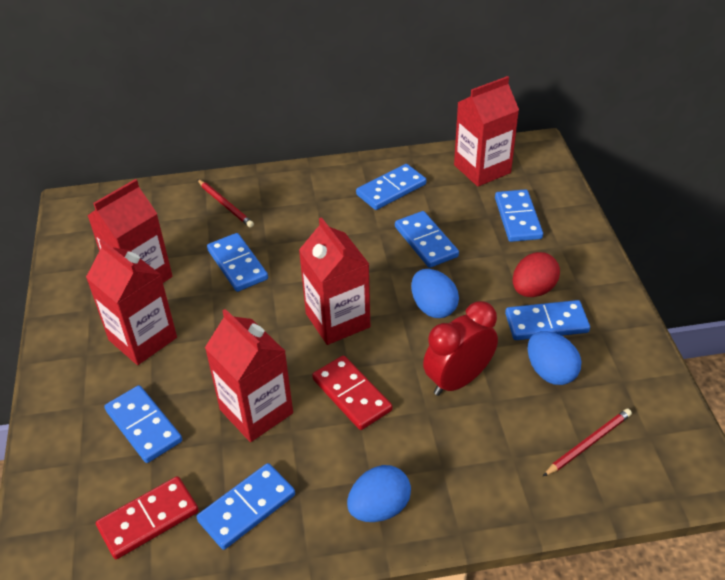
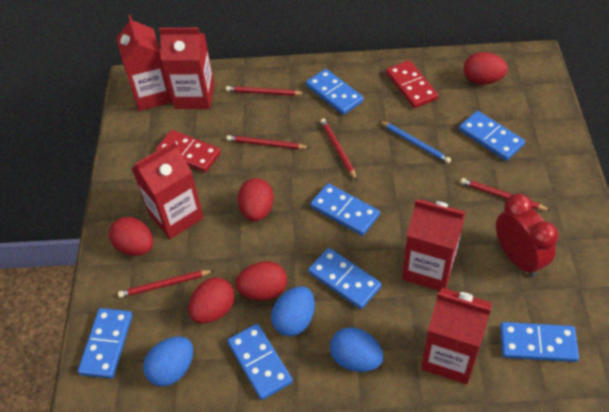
blue pencil: 0 -> 1
red egg: 1 -> 5
red pencil: 2 -> 5

